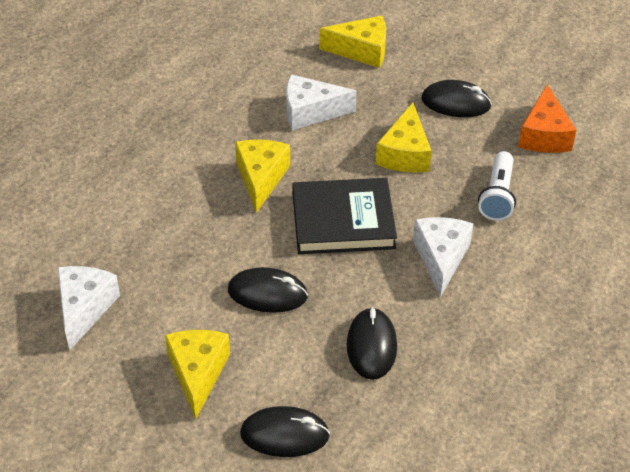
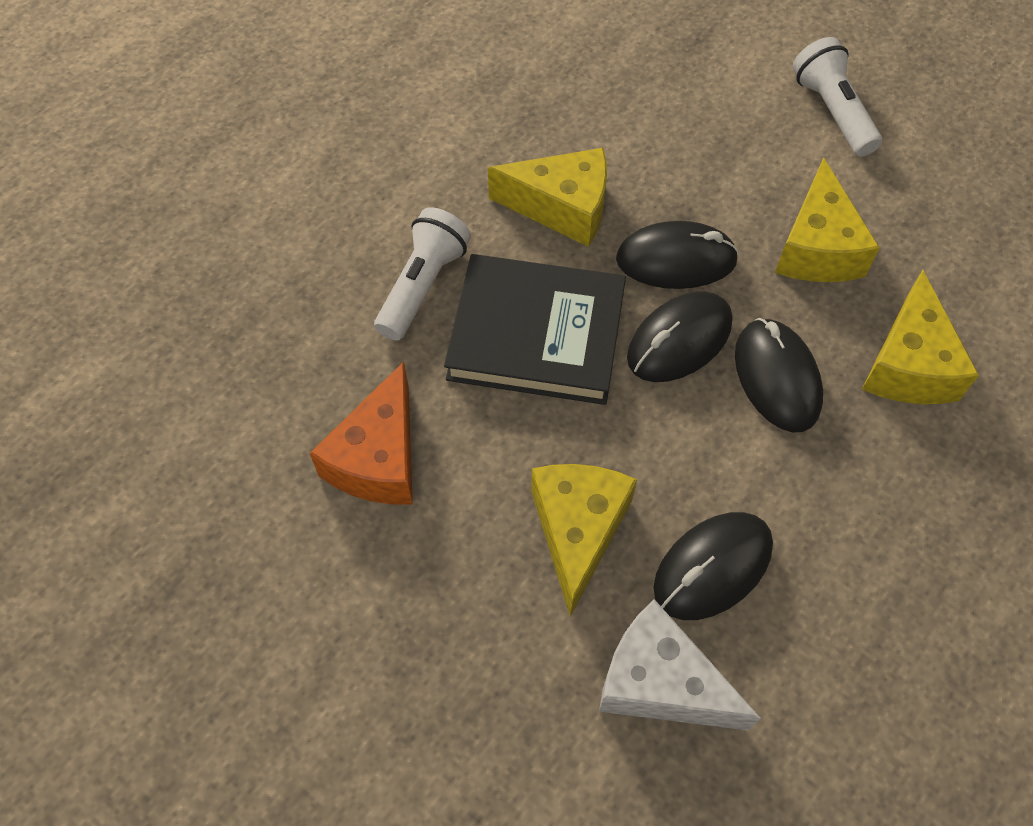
white cheese: 3 -> 1
white flashlight: 1 -> 2

